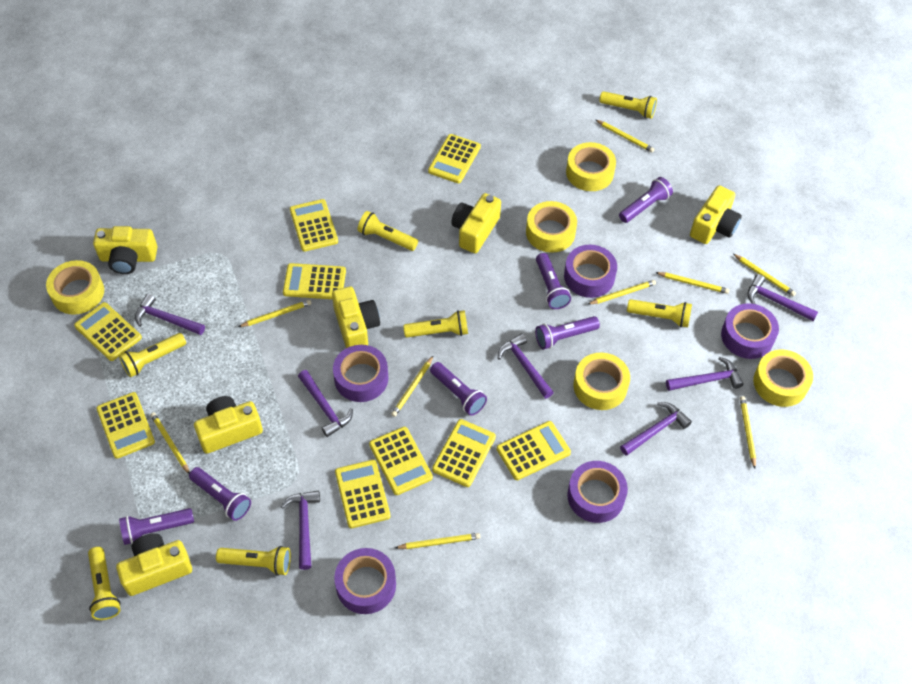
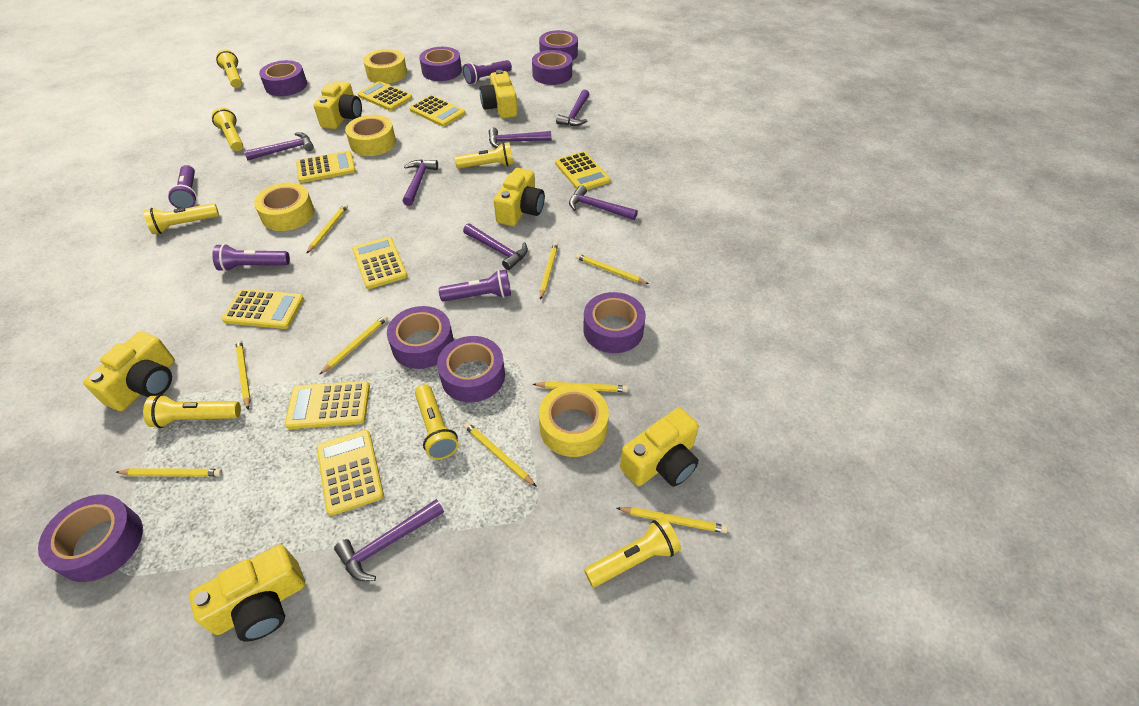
purple flashlight: 6 -> 4
purple tape: 5 -> 8
yellow calculator: 9 -> 8
yellow tape: 5 -> 4

